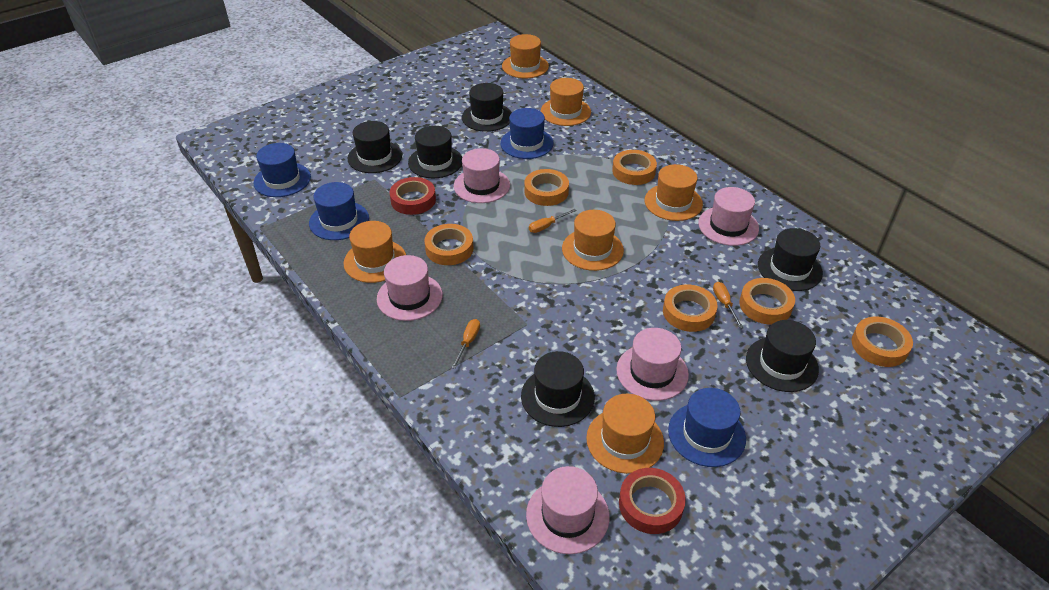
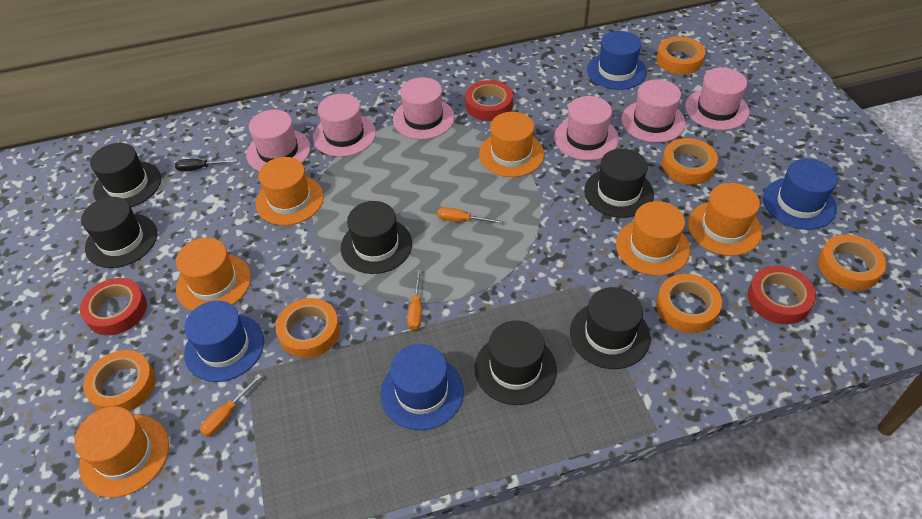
black screwdriver: 0 -> 1
pink hat: 5 -> 6
red tape: 2 -> 3

